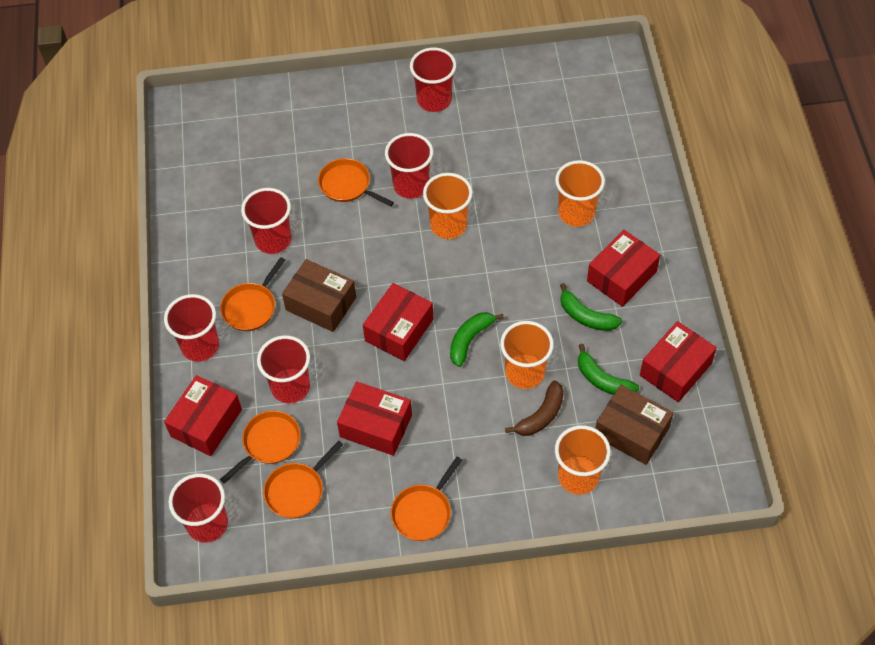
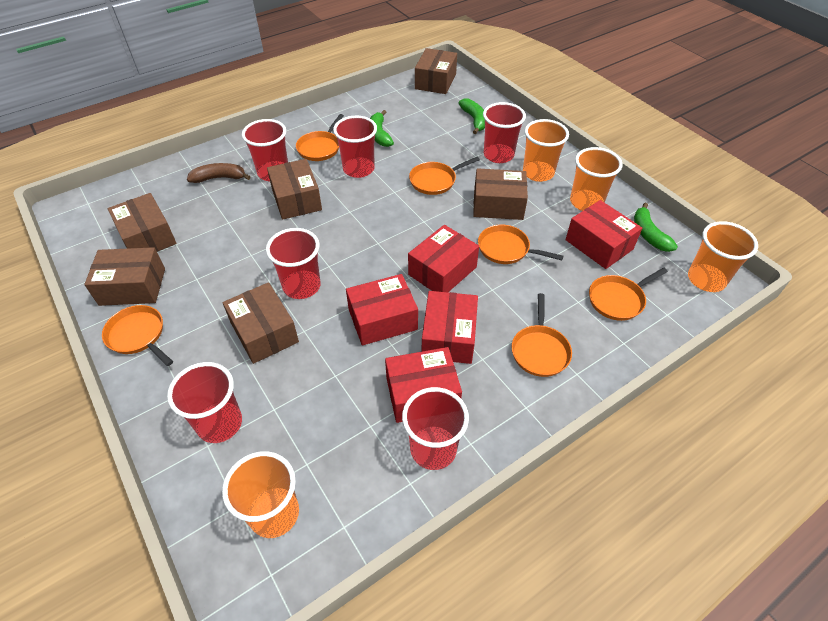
brown box: 2 -> 6
orange pan: 5 -> 6

